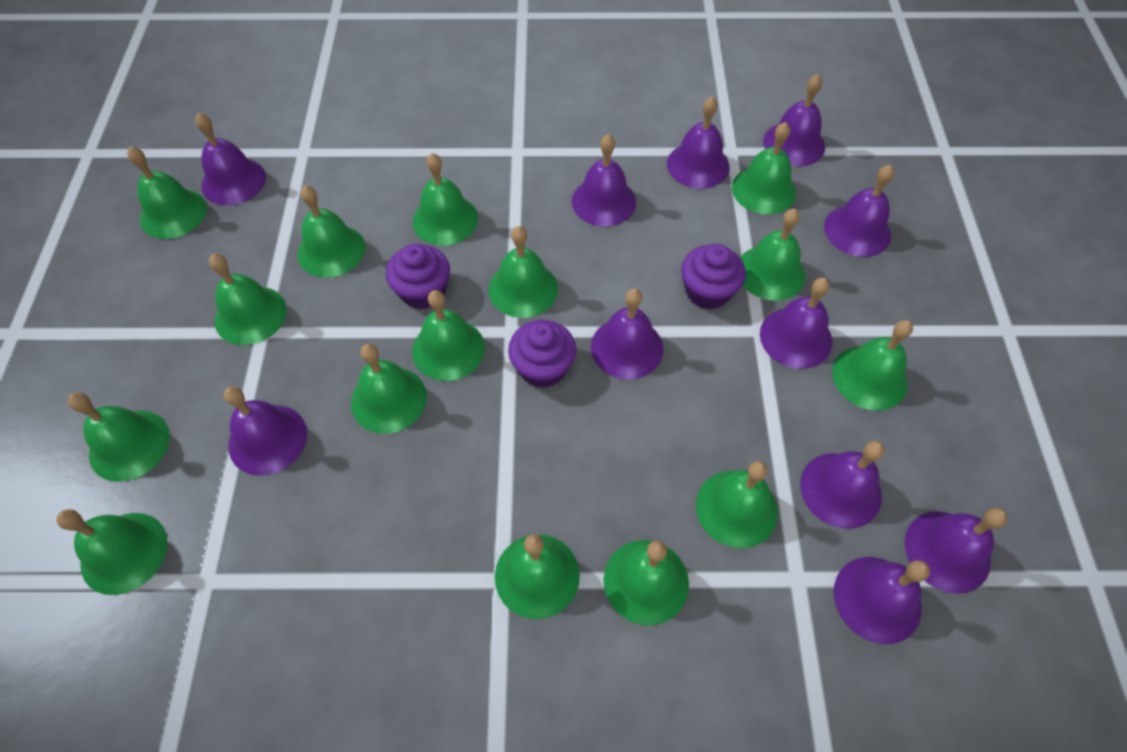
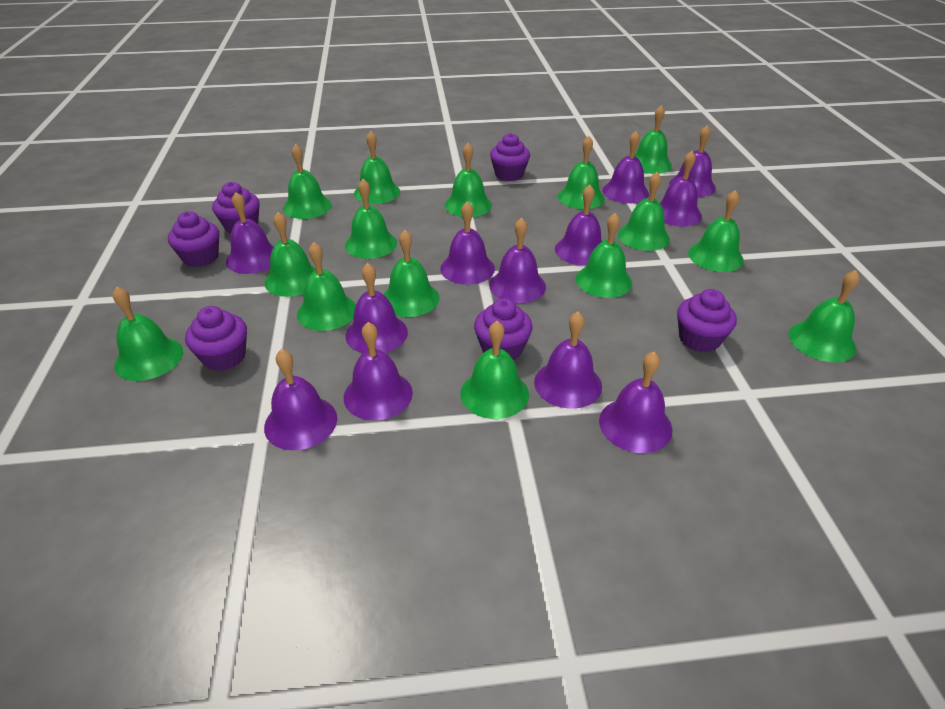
purple bell: 11 -> 12
purple cupcake: 3 -> 6

